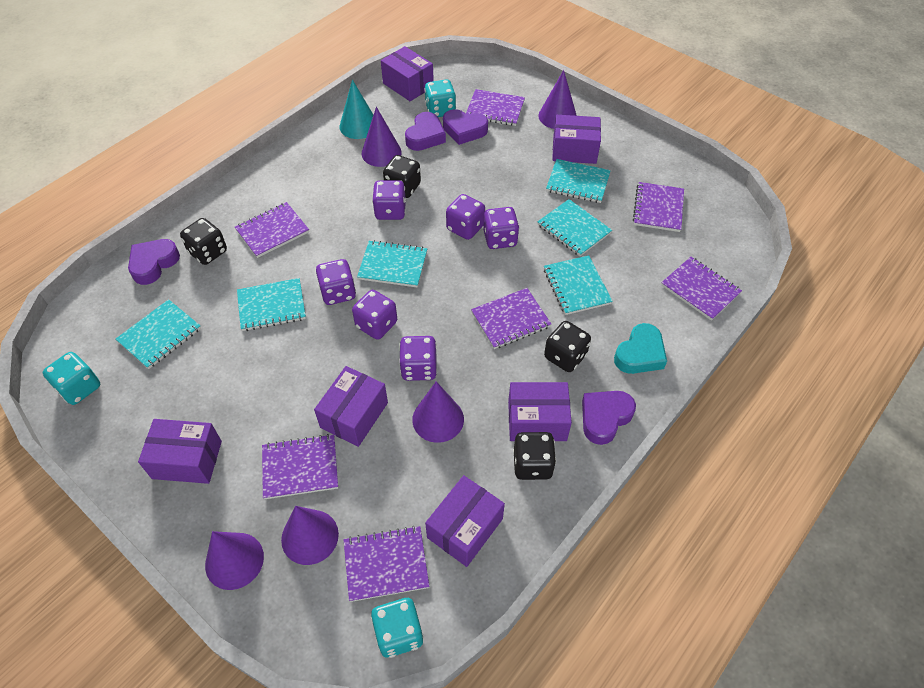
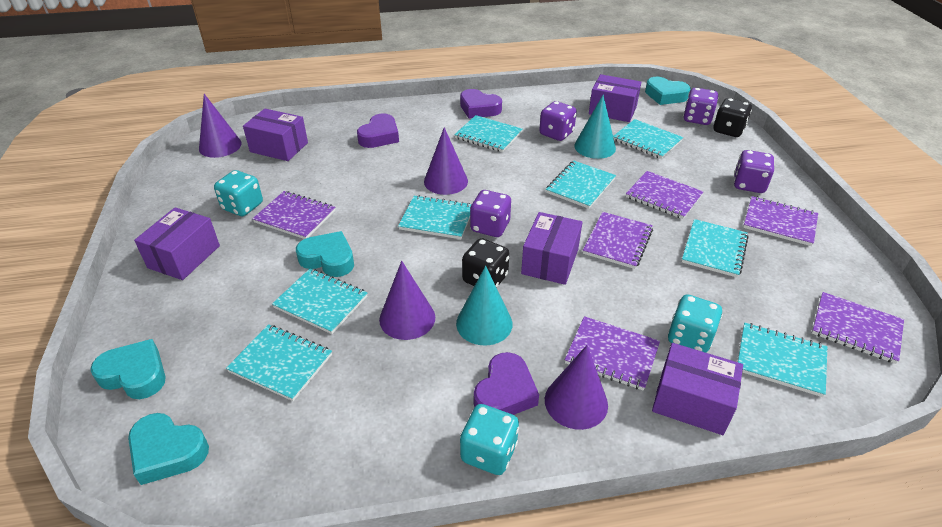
black dice: 4 -> 2
purple box: 6 -> 5
purple cone: 5 -> 4
purple dice: 6 -> 4
purple heart: 4 -> 3
purple notebook: 7 -> 6
turquoise cone: 1 -> 2
turquoise heart: 1 -> 4
turquoise notebook: 6 -> 8

